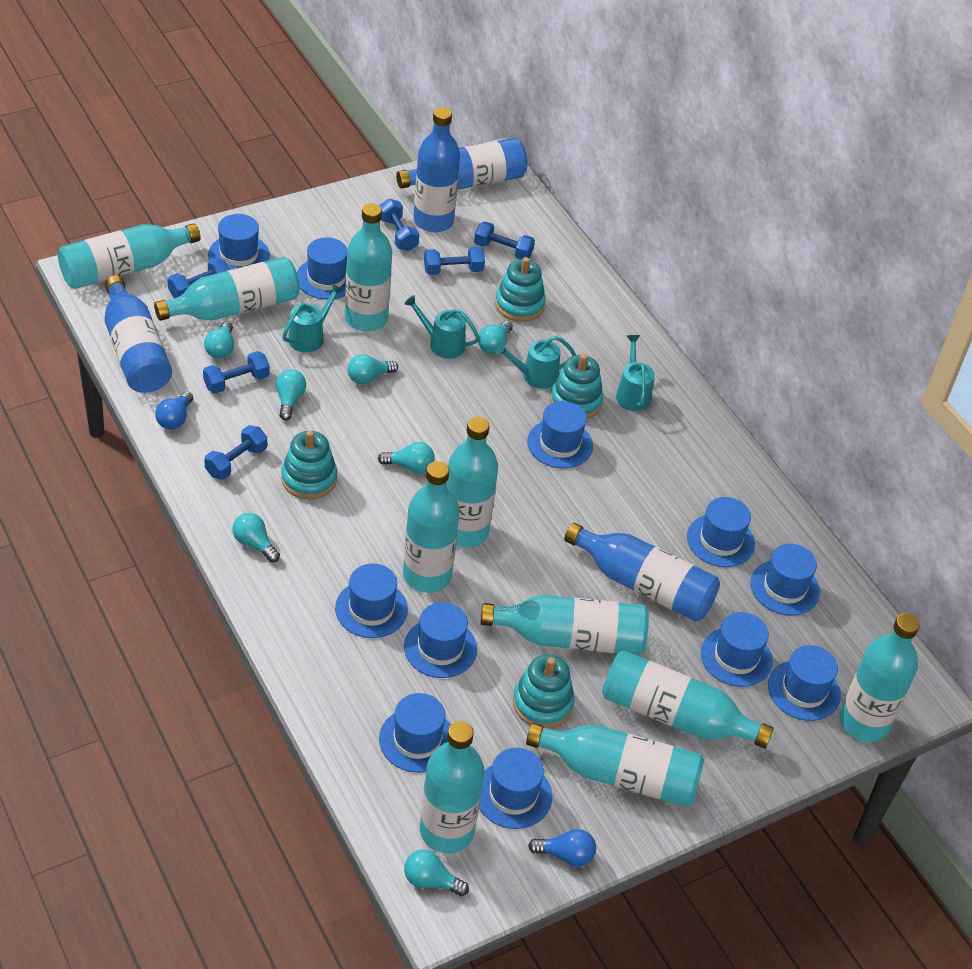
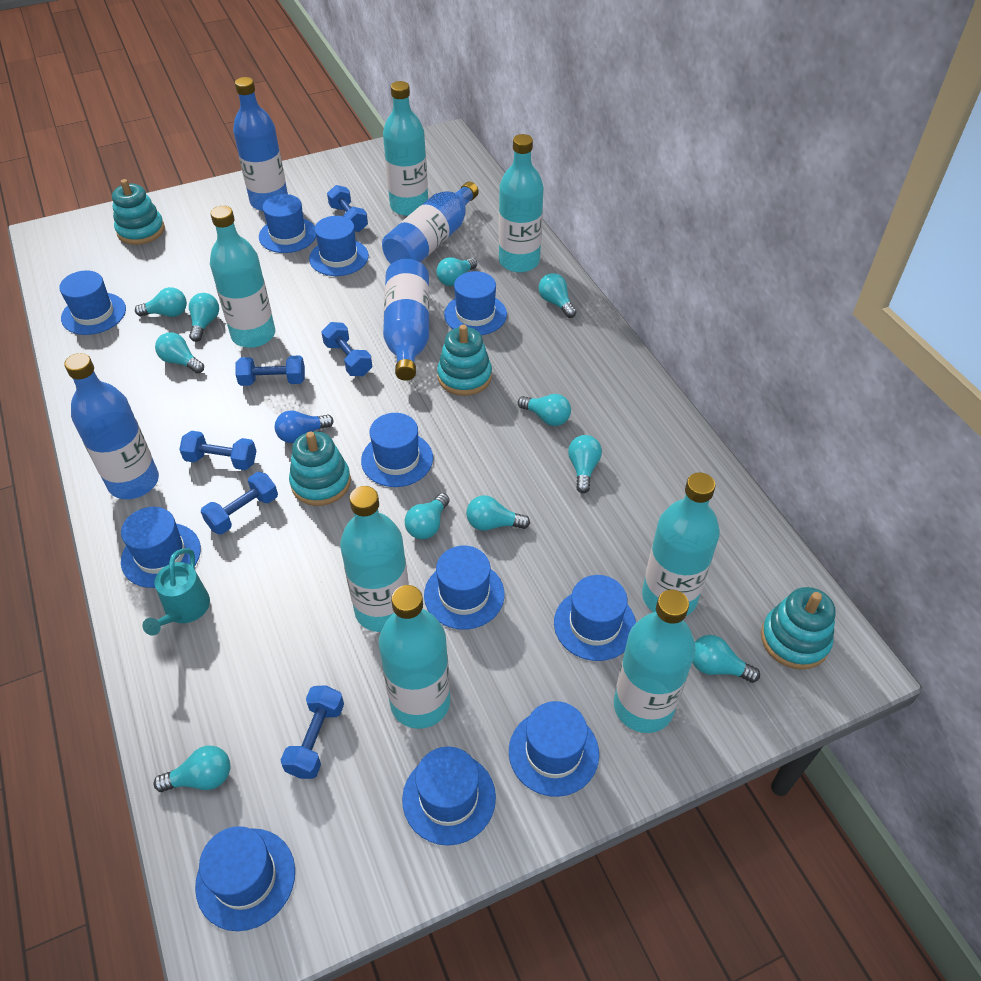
blue light bulb: 2 -> 1
turquoise bottle: 10 -> 7
turquoise light bulb: 7 -> 11
turquoise watering can: 4 -> 1

